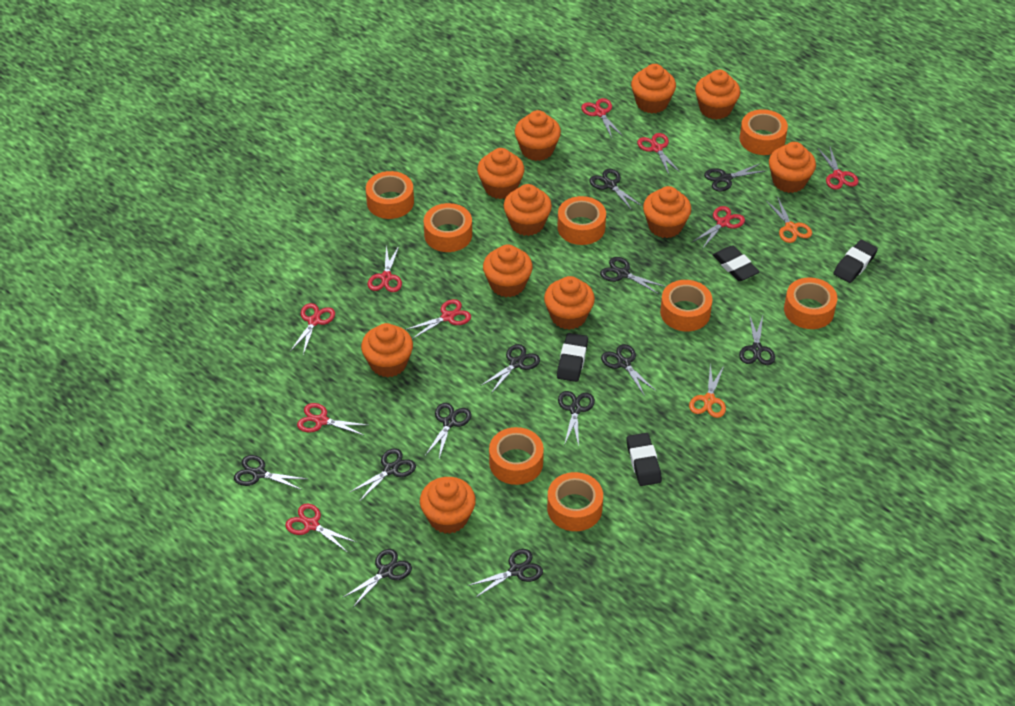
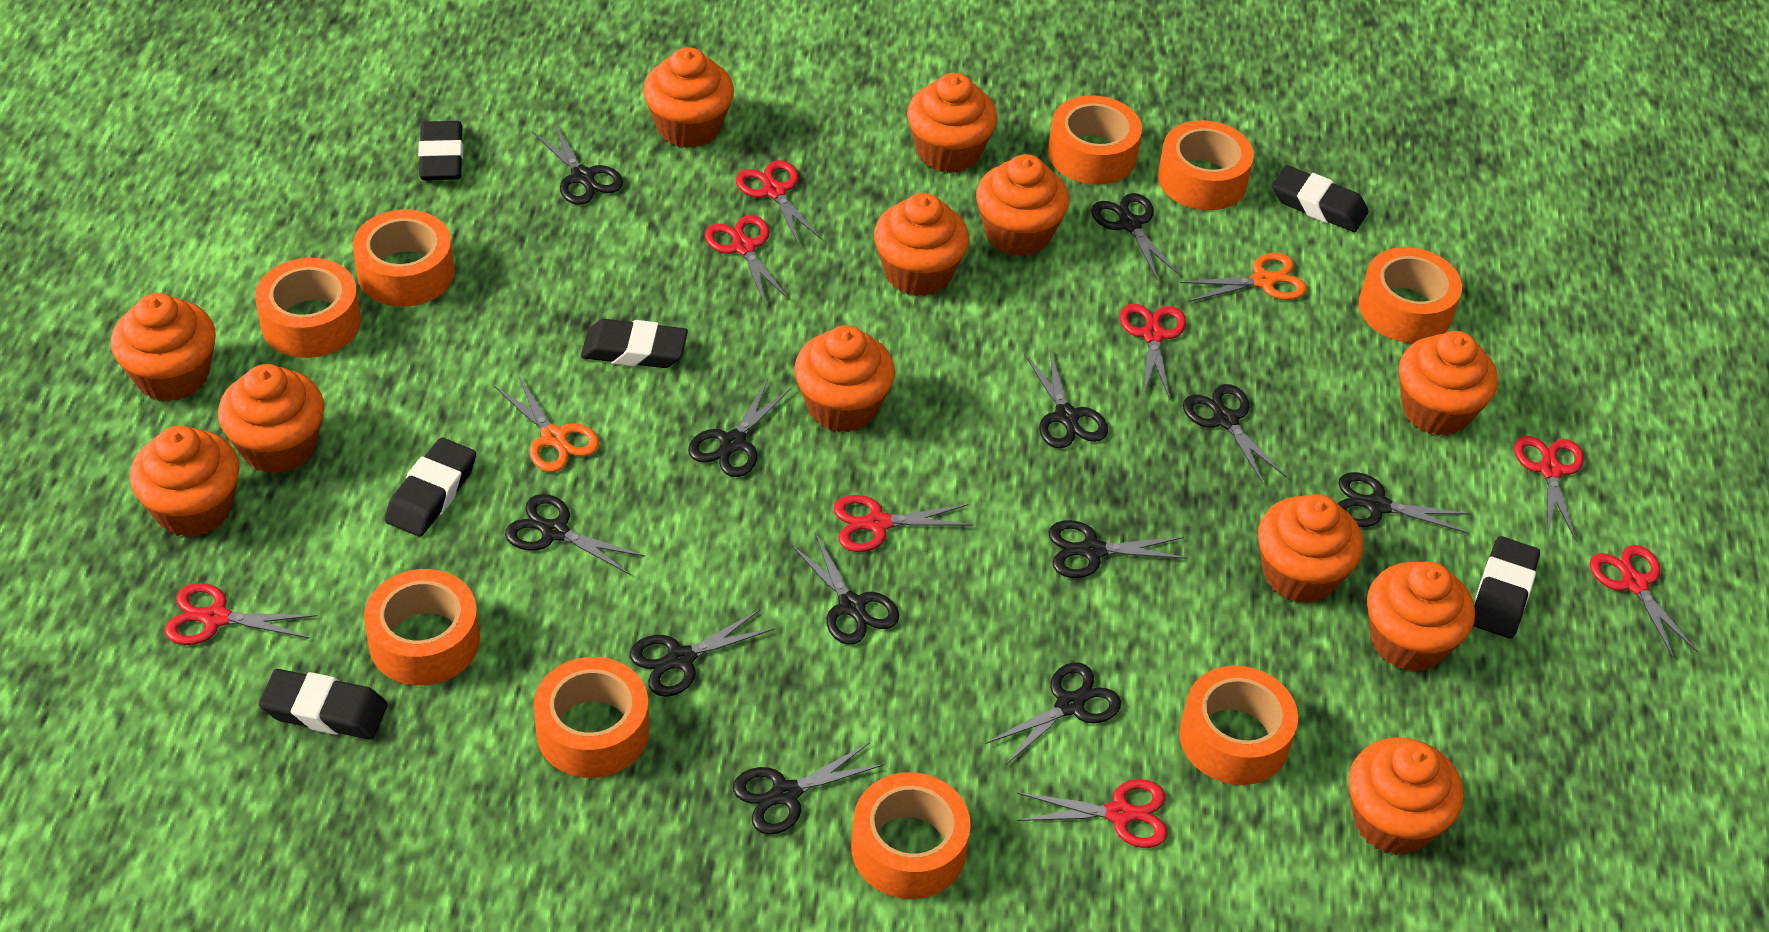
black eraser: 4 -> 6
orange cupcake: 11 -> 12
orange tape: 8 -> 9
red scissors: 9 -> 8

